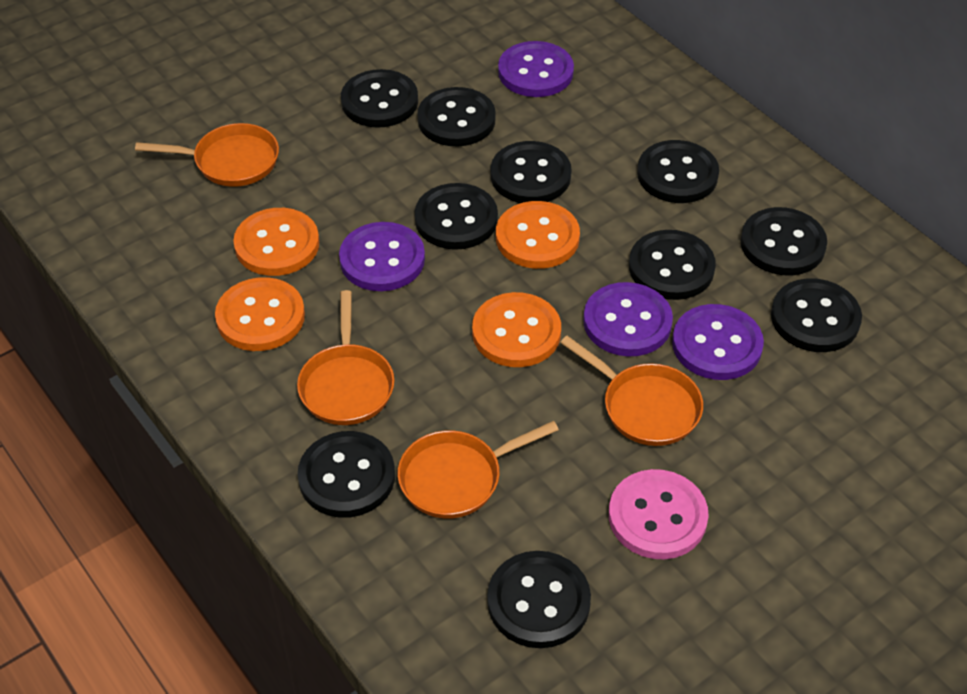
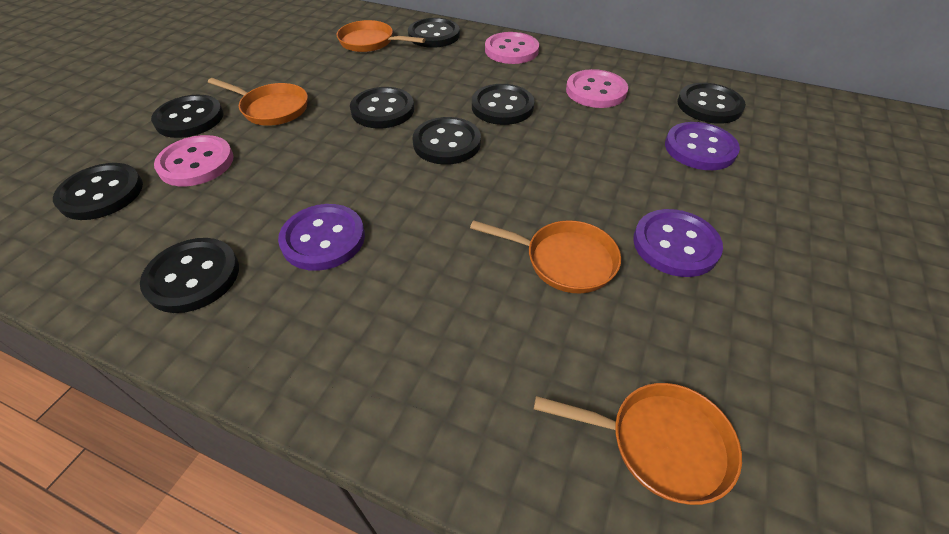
black button: 10 -> 8
orange button: 4 -> 0
pink button: 1 -> 3
purple button: 4 -> 3

